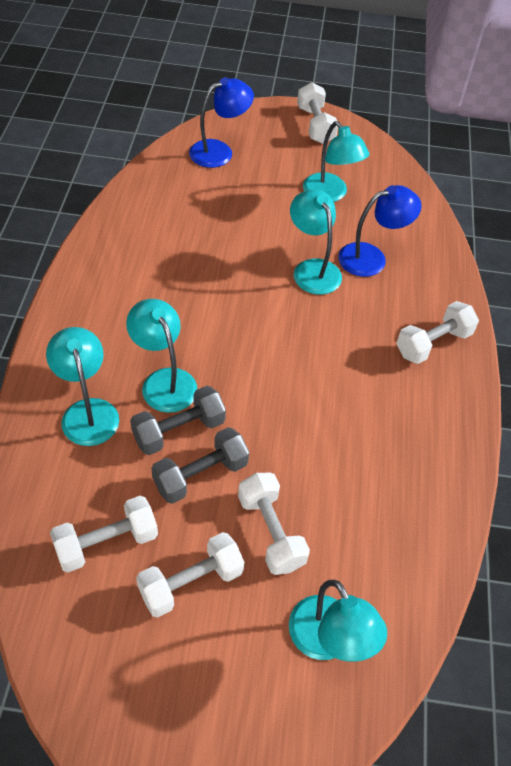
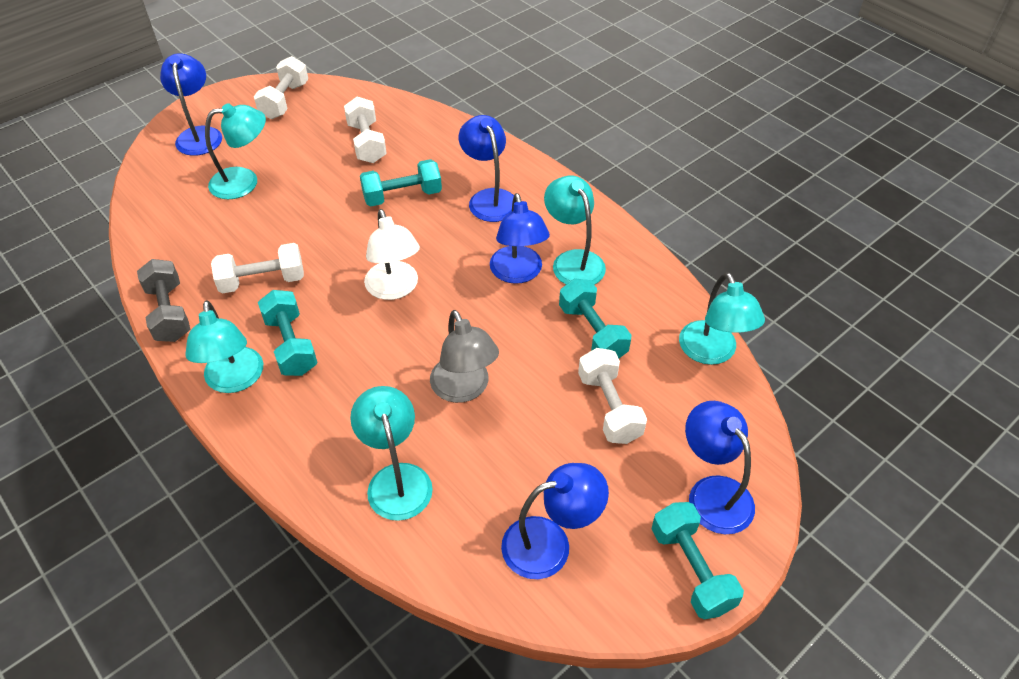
blue lamp: 2 -> 5
grey dumbbell: 2 -> 1
grey lamp: 0 -> 1
turquoise dumbbell: 0 -> 4
white dumbbell: 5 -> 4
white lamp: 0 -> 1

